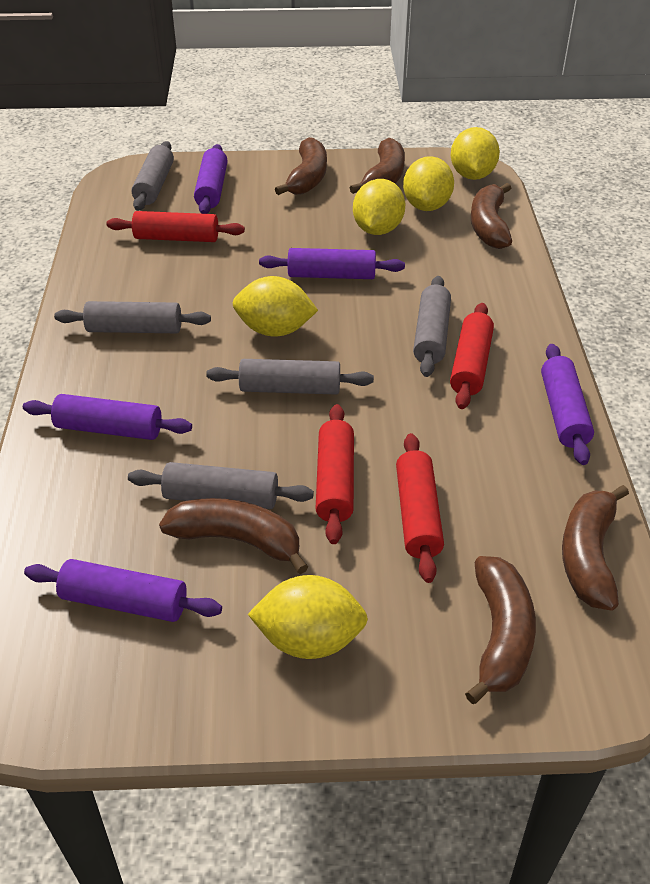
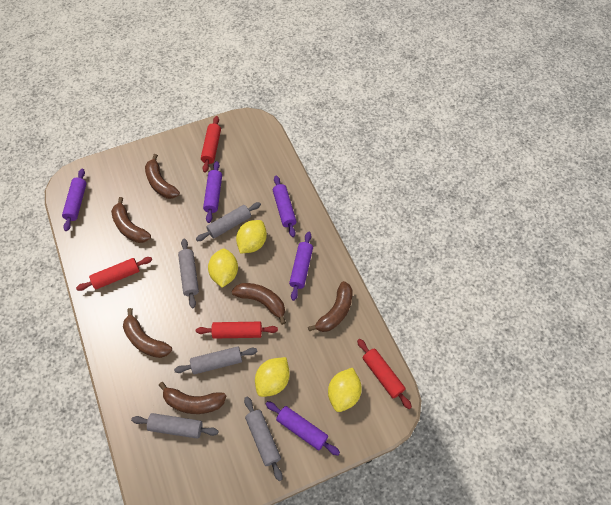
yellow lemon: 5 -> 4

